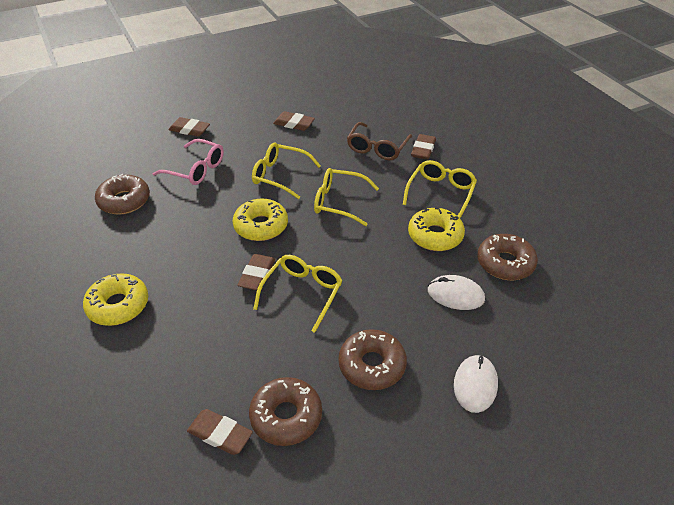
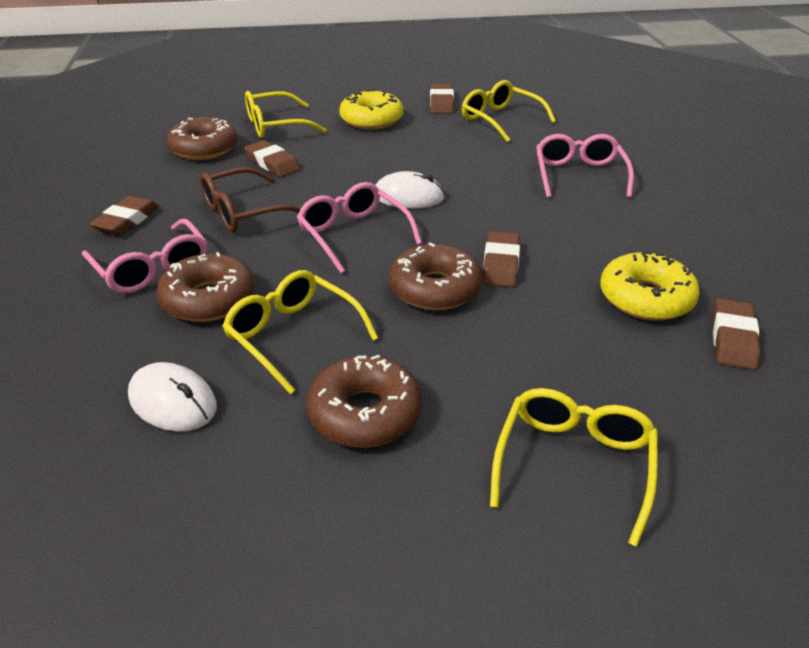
pink glasses: 1 -> 3
yellow donut: 3 -> 2

